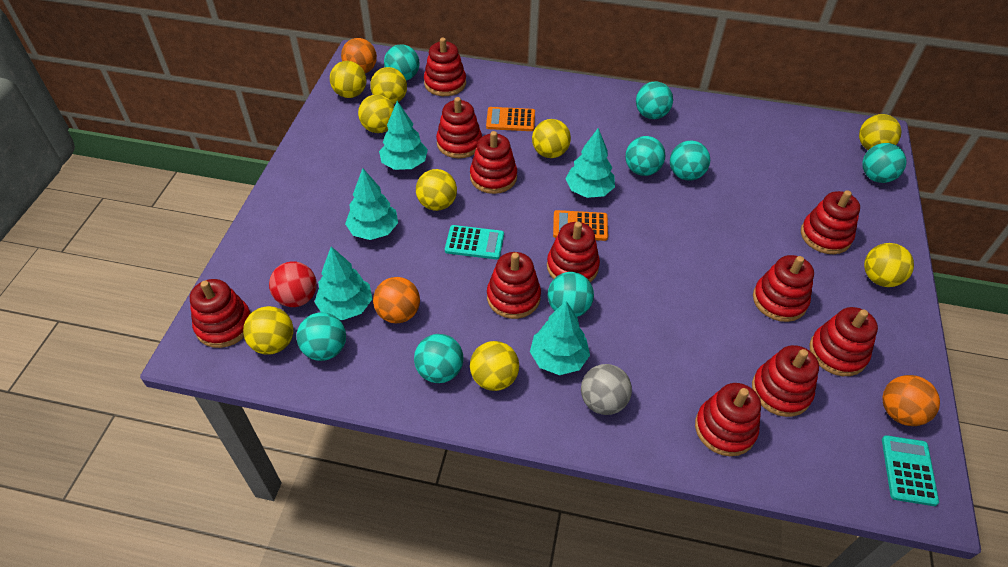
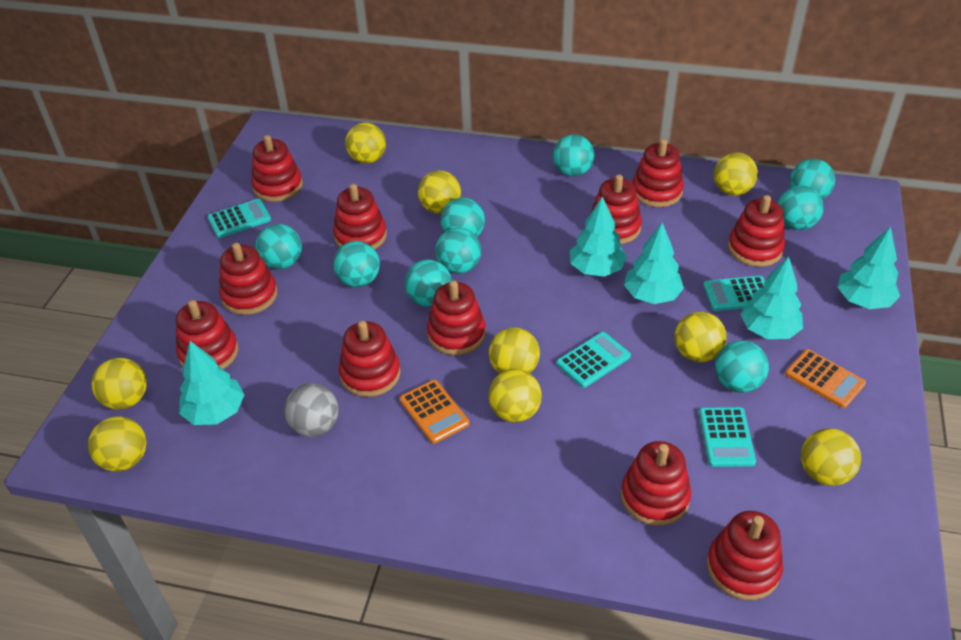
orange ball: 3 -> 0
red ball: 1 -> 0
turquoise ball: 8 -> 9
turquoise calculator: 2 -> 4

